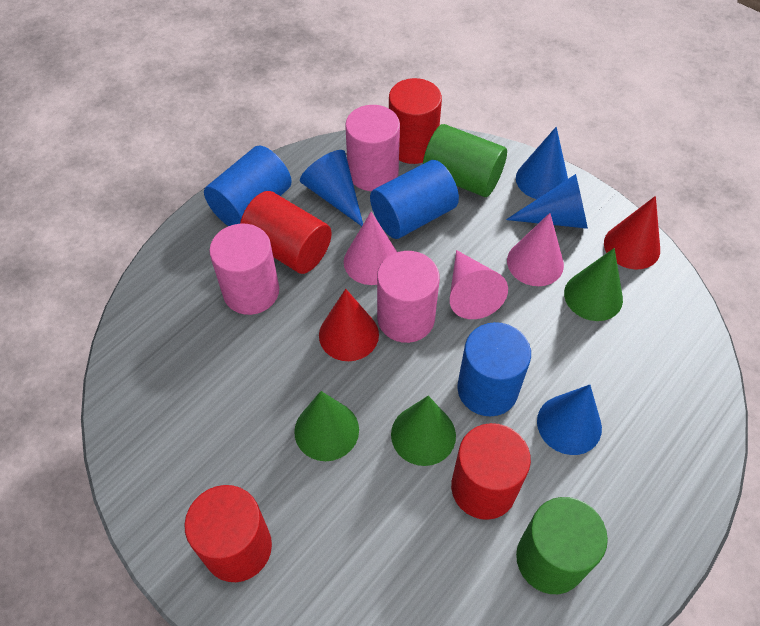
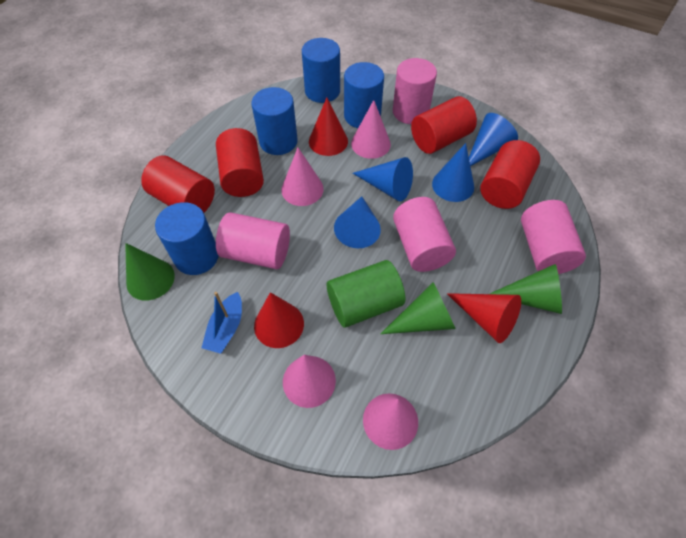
blue boat: 0 -> 1
blue cylinder: 3 -> 4
green cylinder: 2 -> 1
pink cone: 3 -> 4
pink cylinder: 3 -> 4
red cone: 2 -> 3

